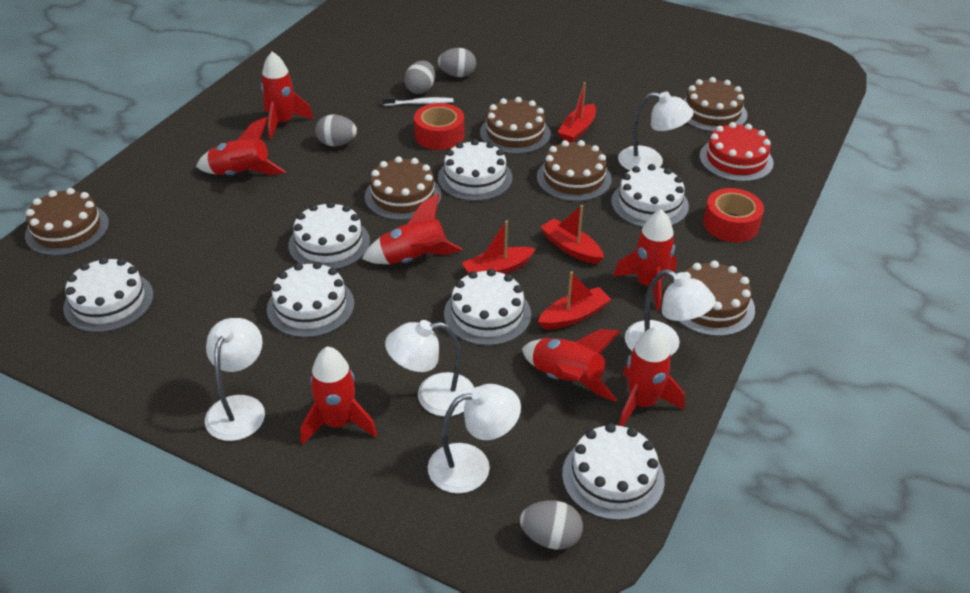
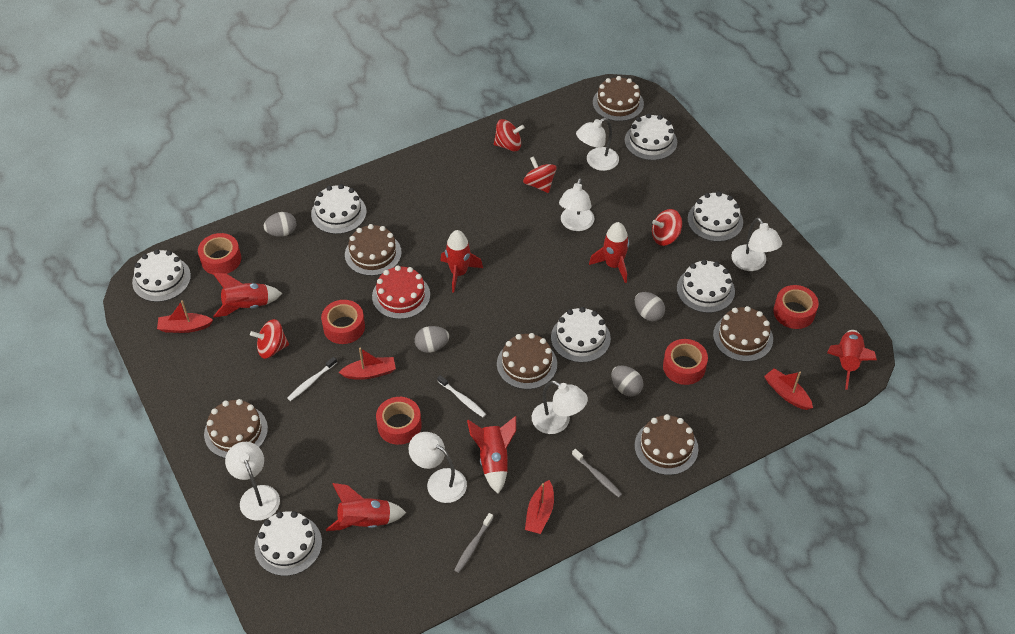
grey toothbrush: 0 -> 2
red rocket: 7 -> 6
red spinning top: 0 -> 4
red tape: 2 -> 5
white lamp: 5 -> 6
white toothbrush: 1 -> 2

